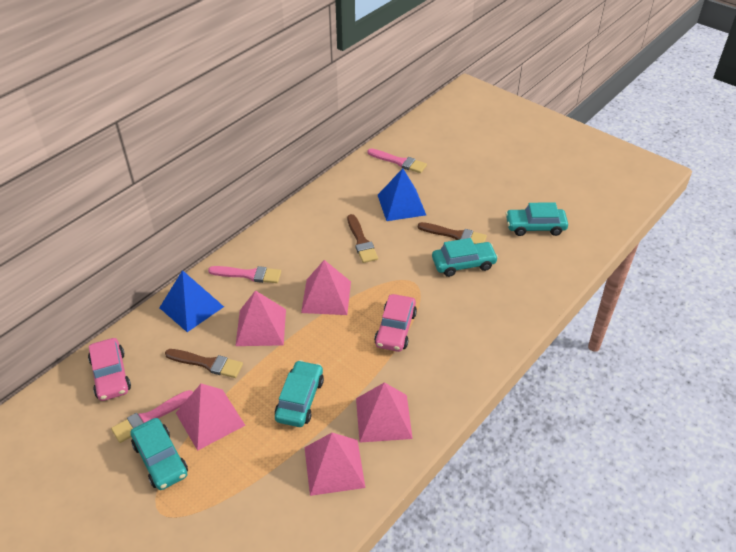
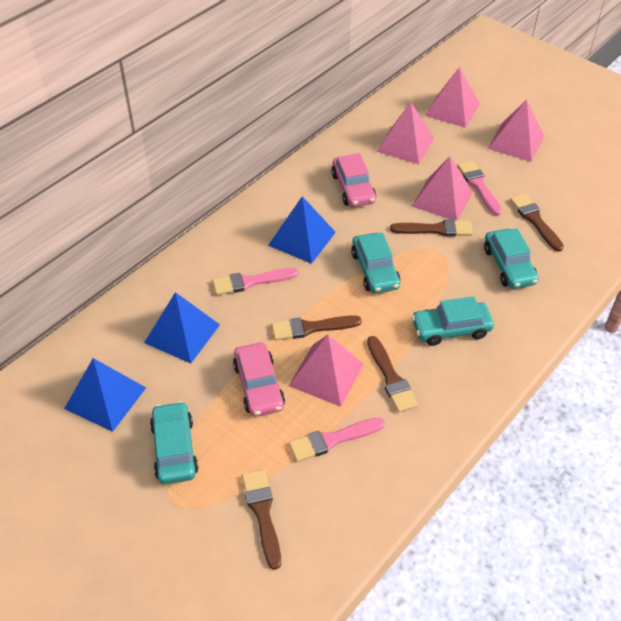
blue pyramid: 2 -> 3
brown brush: 3 -> 5

